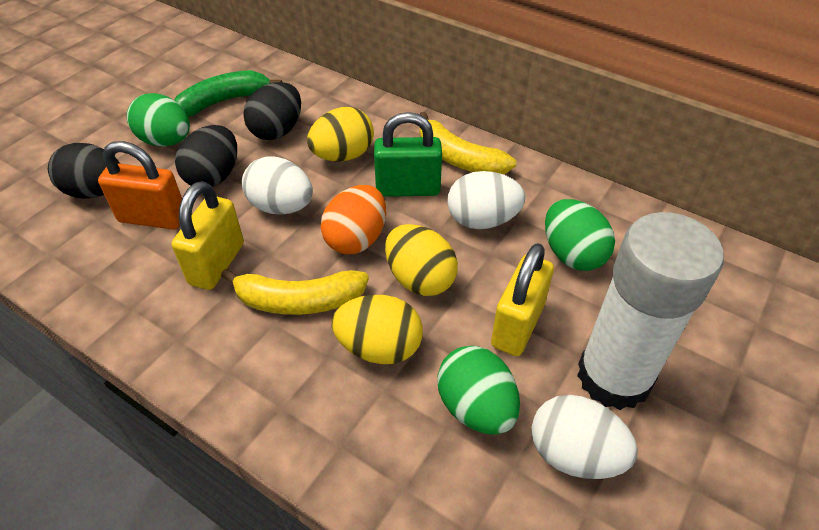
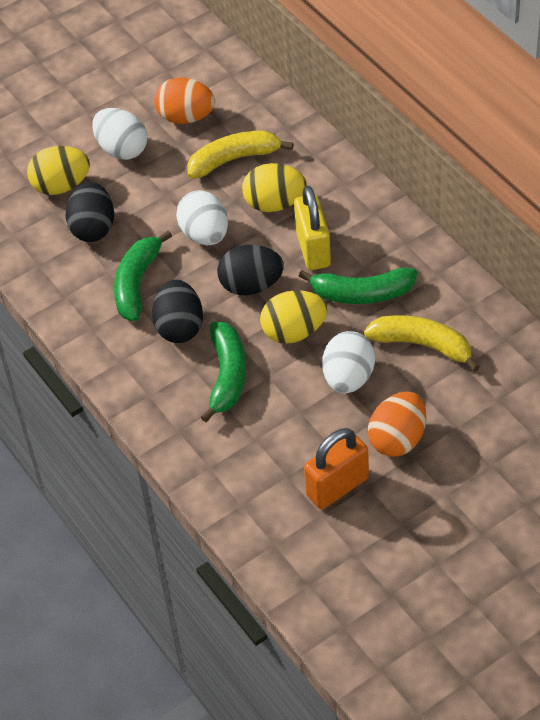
green banana: 1 -> 3
green egg: 3 -> 0
green padlock: 1 -> 0
orange egg: 1 -> 2
white glue stick: 1 -> 0
yellow padlock: 2 -> 1

